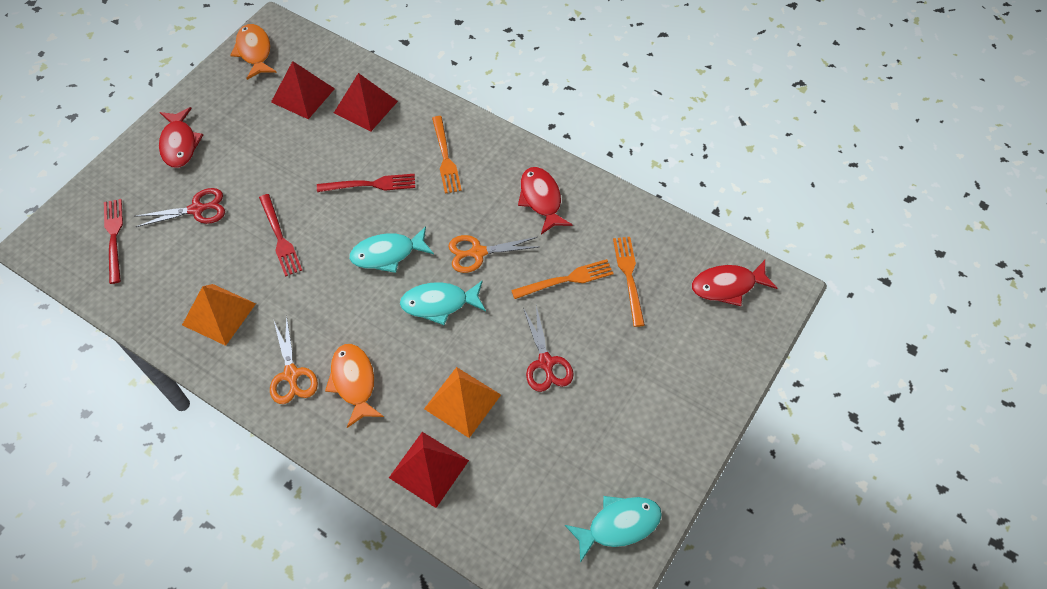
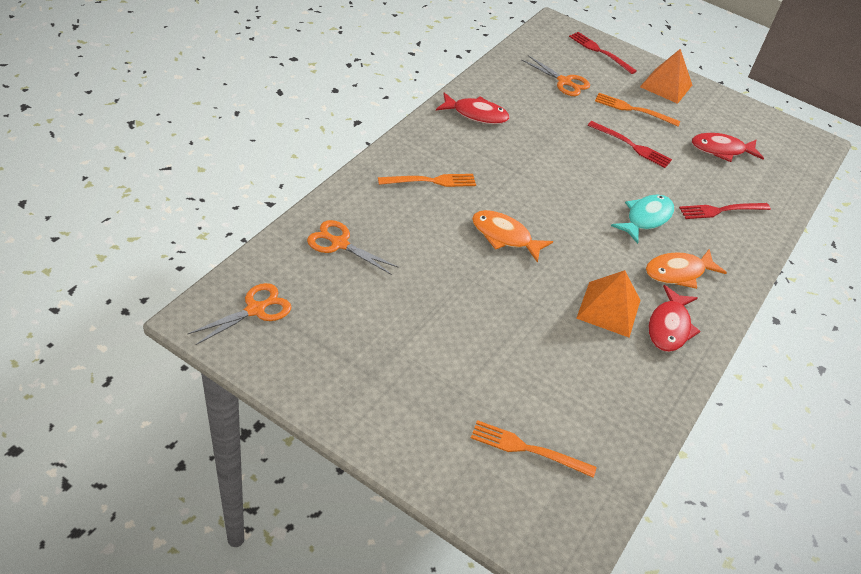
orange scissors: 2 -> 3
red pyramid: 3 -> 0
red scissors: 2 -> 0
turquoise fish: 3 -> 1

